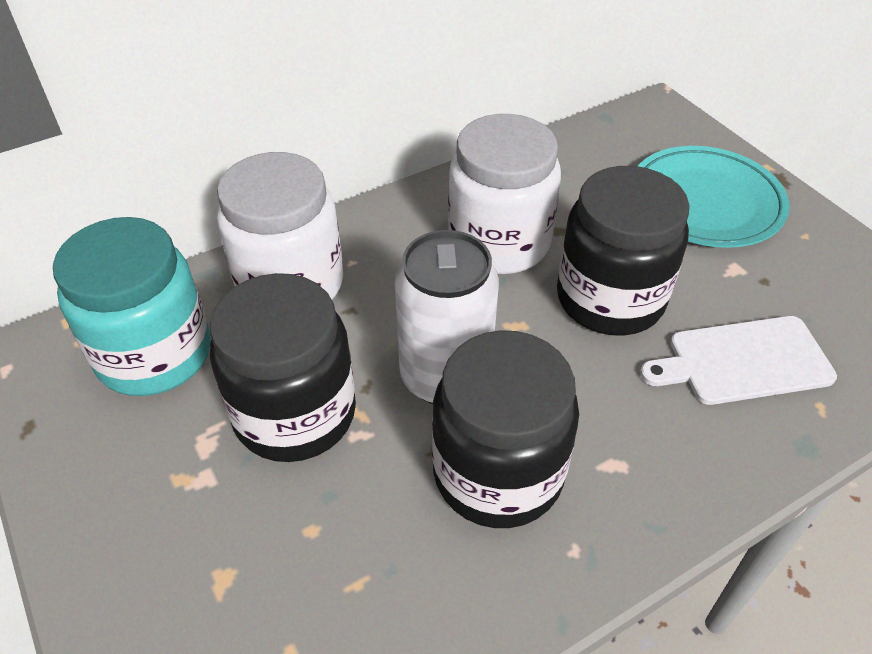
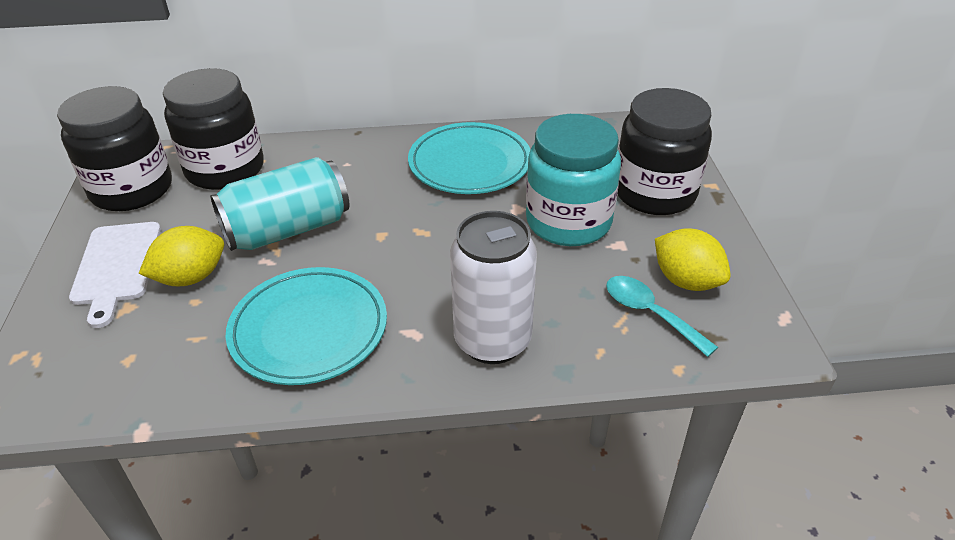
turquoise can: 0 -> 1
turquoise plate: 1 -> 2
turquoise spoon: 0 -> 1
white jar: 2 -> 0
yellow lemon: 0 -> 2

